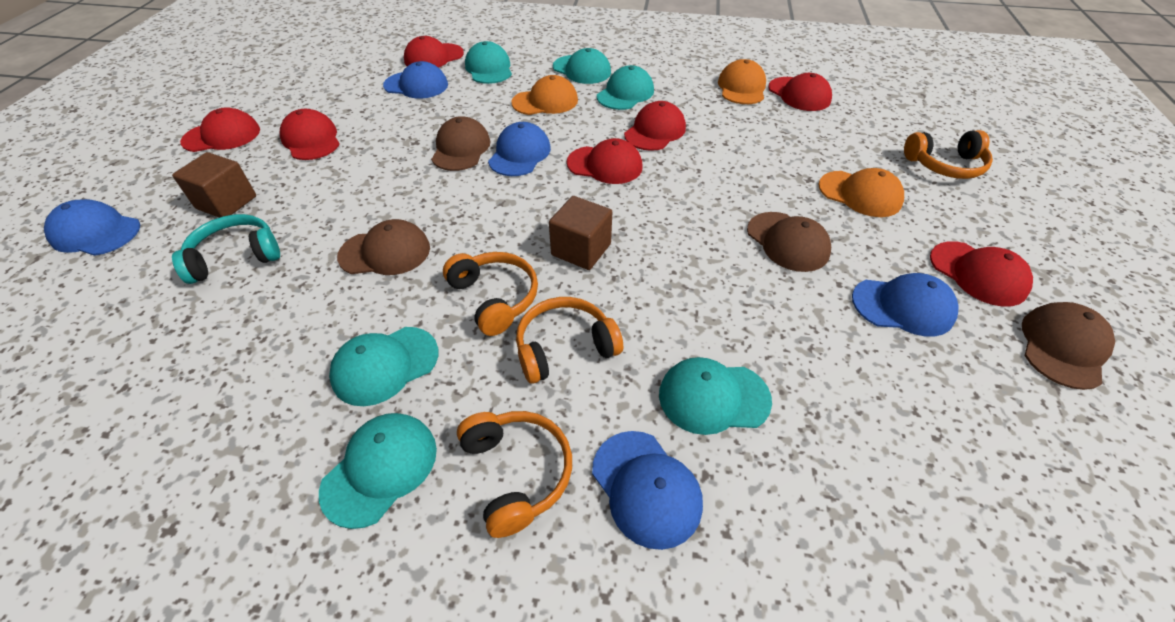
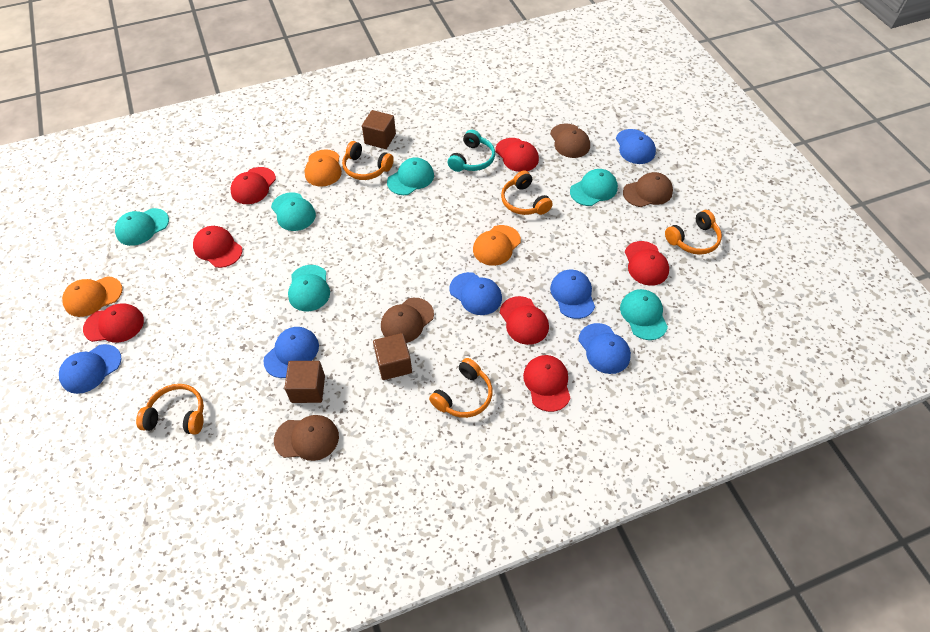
blue cap: 5 -> 6
brown cube: 2 -> 3
orange headphones: 4 -> 5

